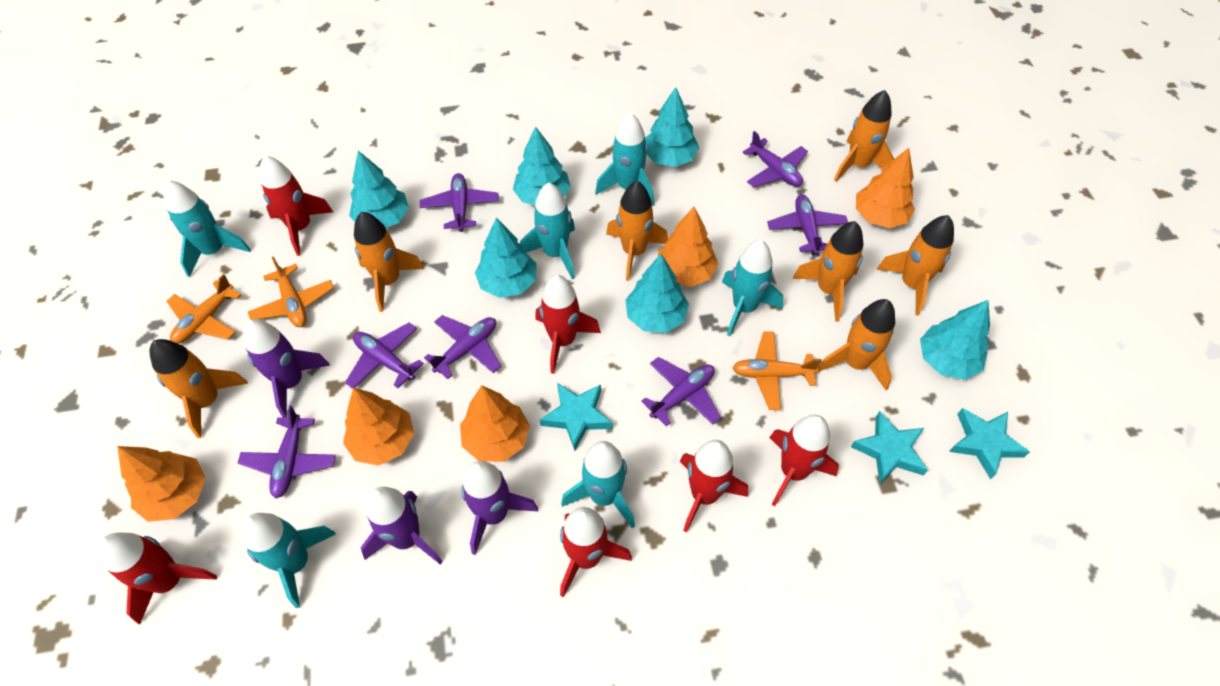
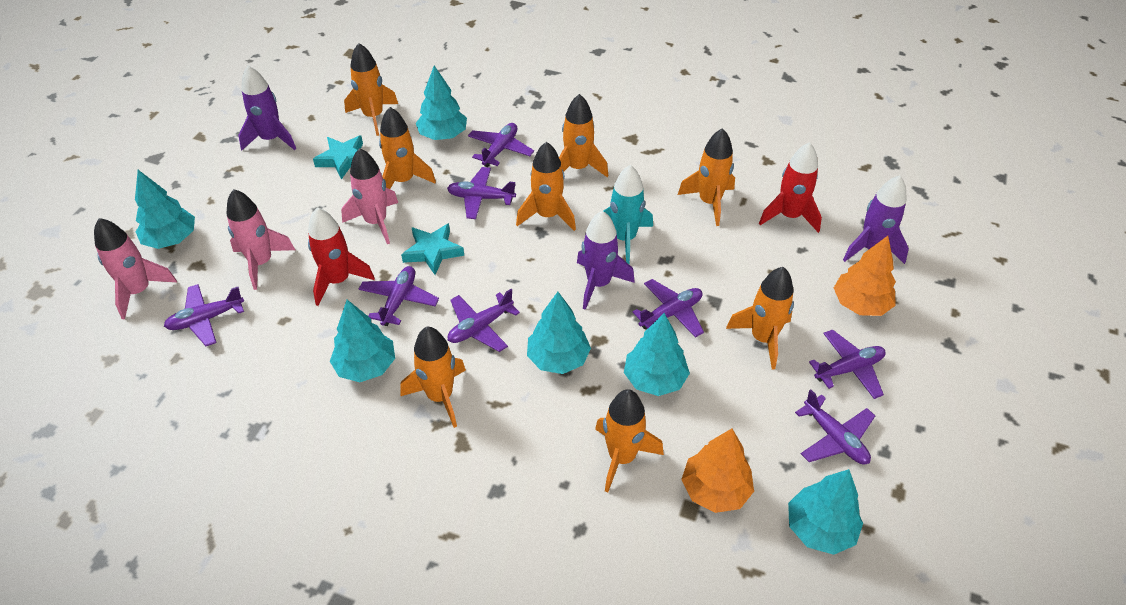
orange plane: 3 -> 0
orange rocket: 7 -> 8
orange tree: 5 -> 2
pink rocket: 0 -> 3
purple plane: 7 -> 8
red rocket: 6 -> 2
turquoise rocket: 6 -> 1
turquoise star: 3 -> 2

